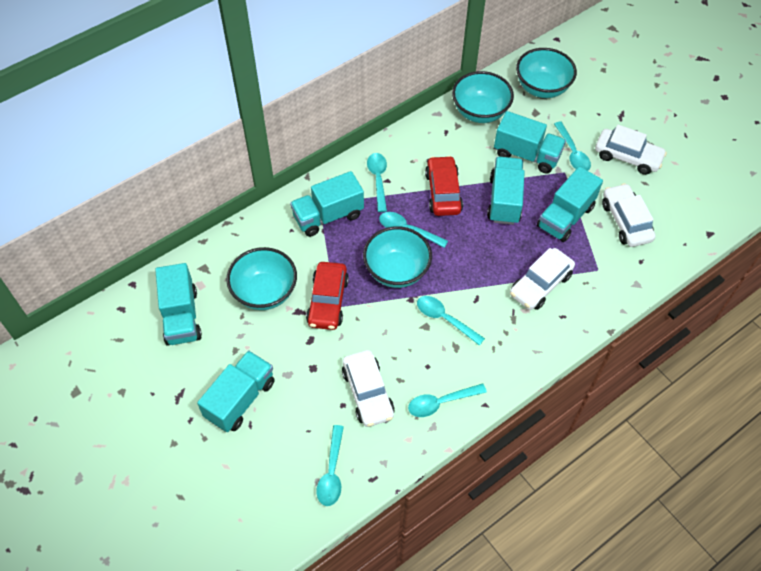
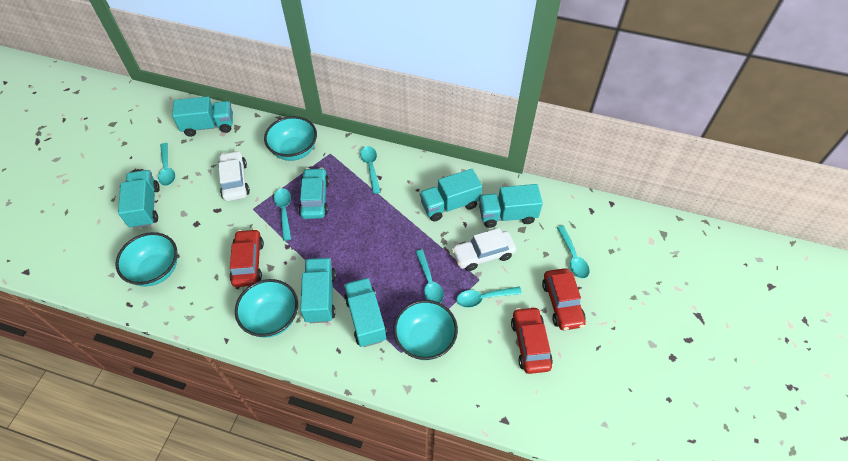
red car: 2 -> 3
turquoise car: 0 -> 1
white car: 4 -> 2

